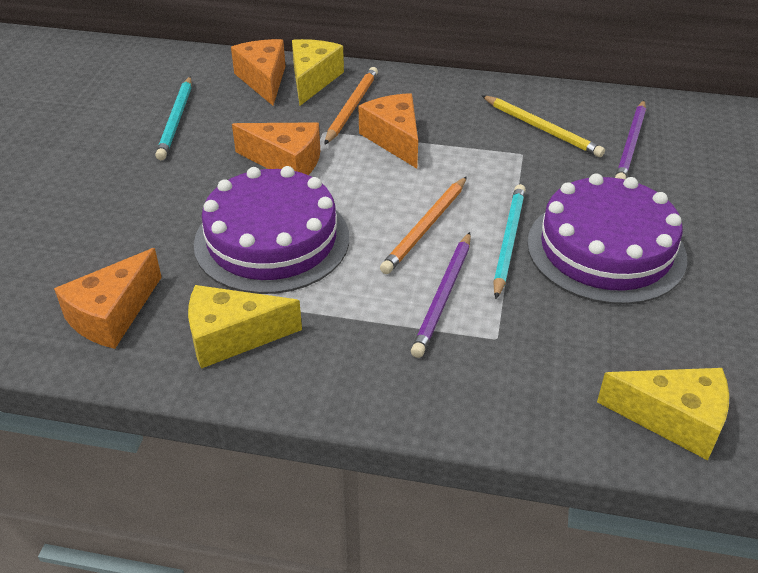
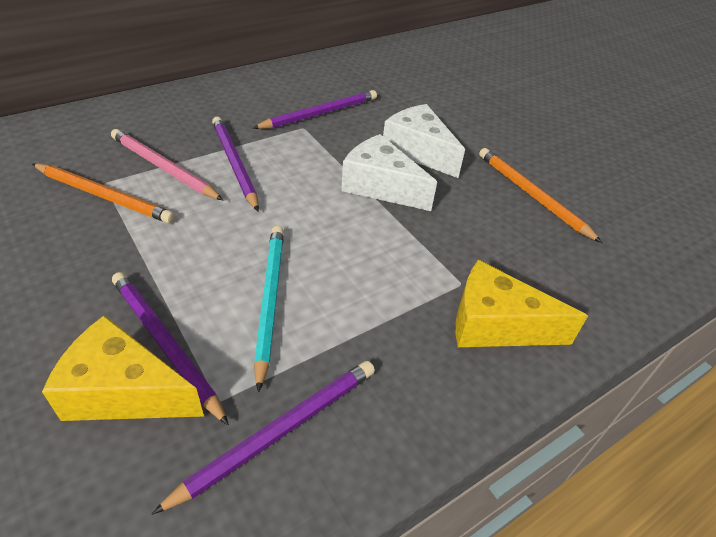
orange cheese: 4 -> 0
pink pencil: 0 -> 1
purple cake: 2 -> 0
purple pencil: 2 -> 4
turquoise pencil: 2 -> 1
white cheese: 0 -> 2
yellow cheese: 3 -> 2
yellow pencil: 1 -> 0

